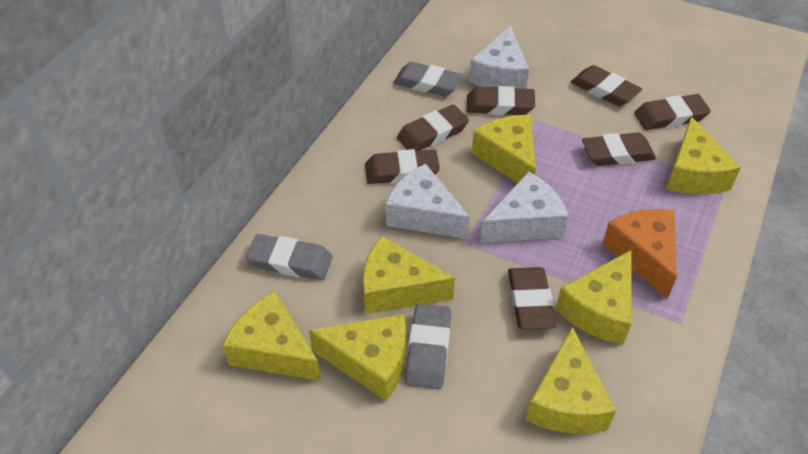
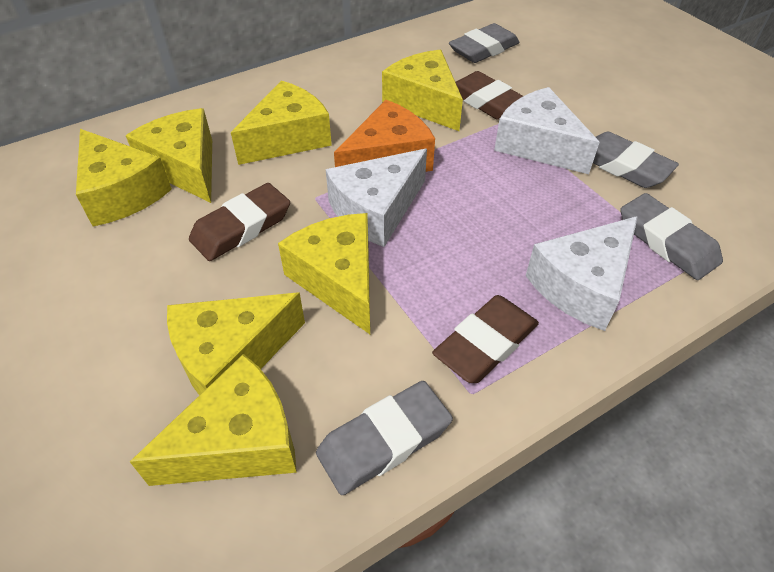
brown eraser: 7 -> 3
grey eraser: 3 -> 4

